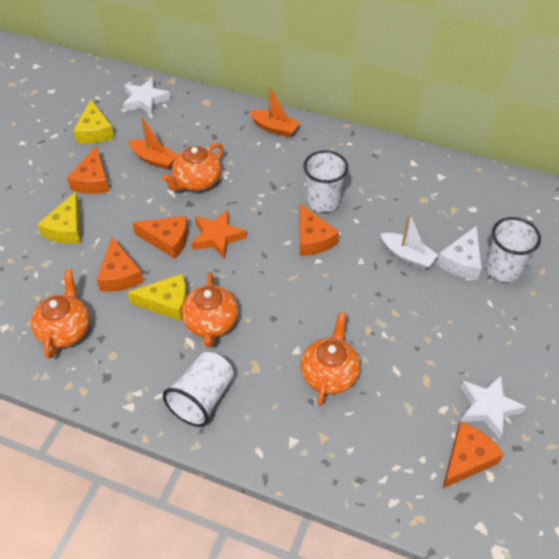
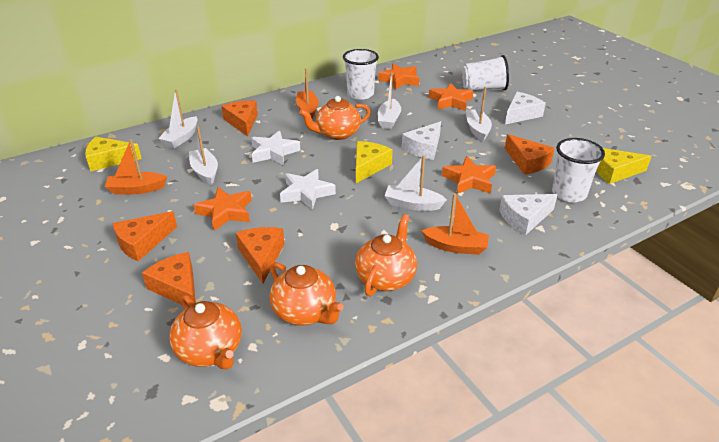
orange boat: 2 -> 3
orange star: 1 -> 4
white boat: 1 -> 5
white cheese: 1 -> 3

